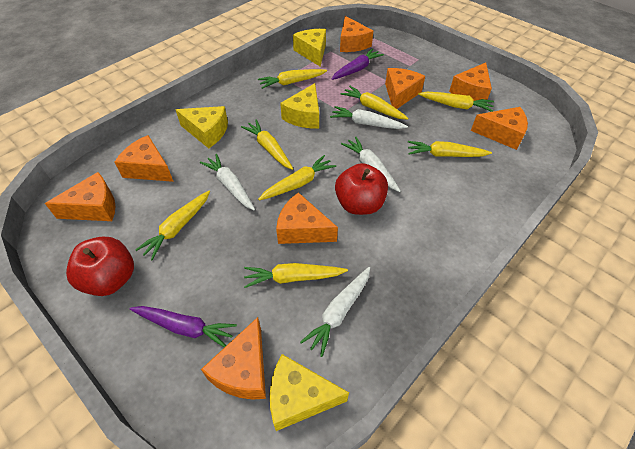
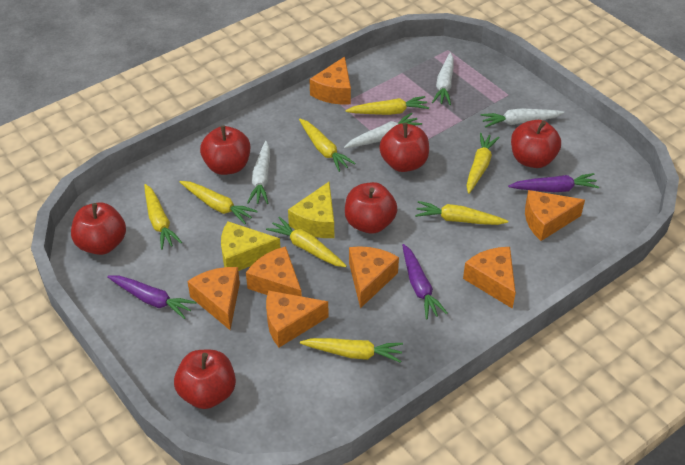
orange cheese: 8 -> 7
purple carrot: 2 -> 3
red apple: 2 -> 6
yellow cheese: 4 -> 2

